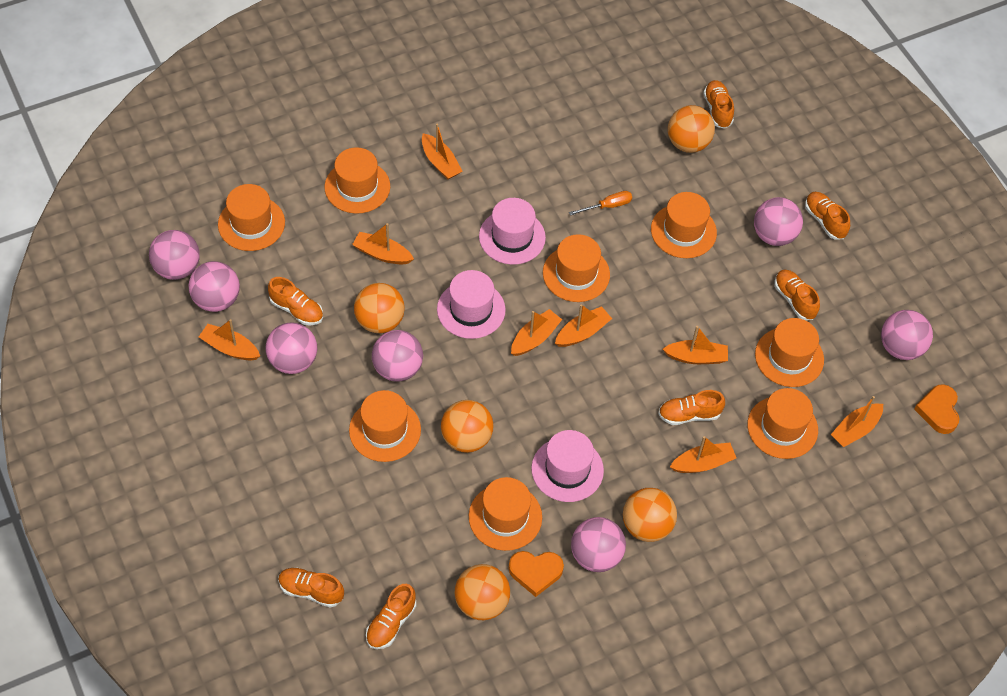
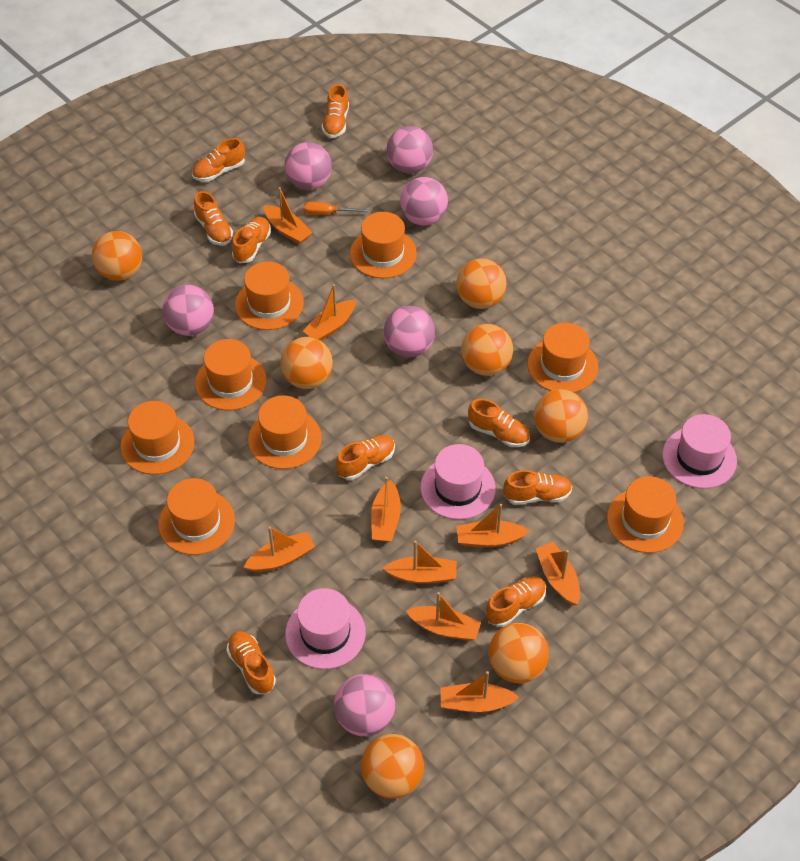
orange ball: 5 -> 7
orange boat: 8 -> 9
orange heart: 2 -> 0
orange shoe: 7 -> 9
pink ball: 7 -> 6

